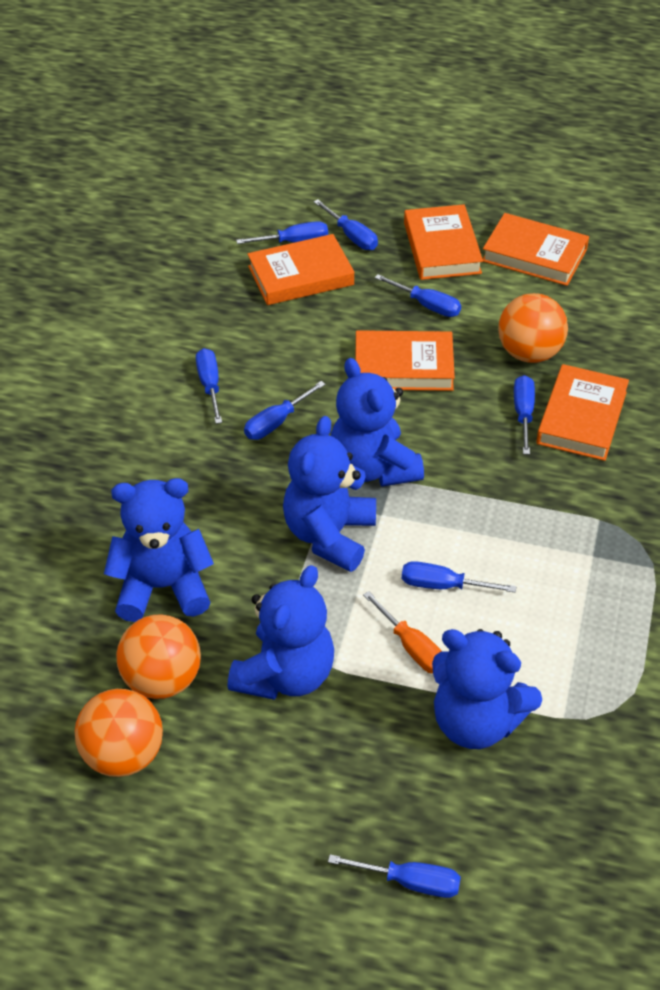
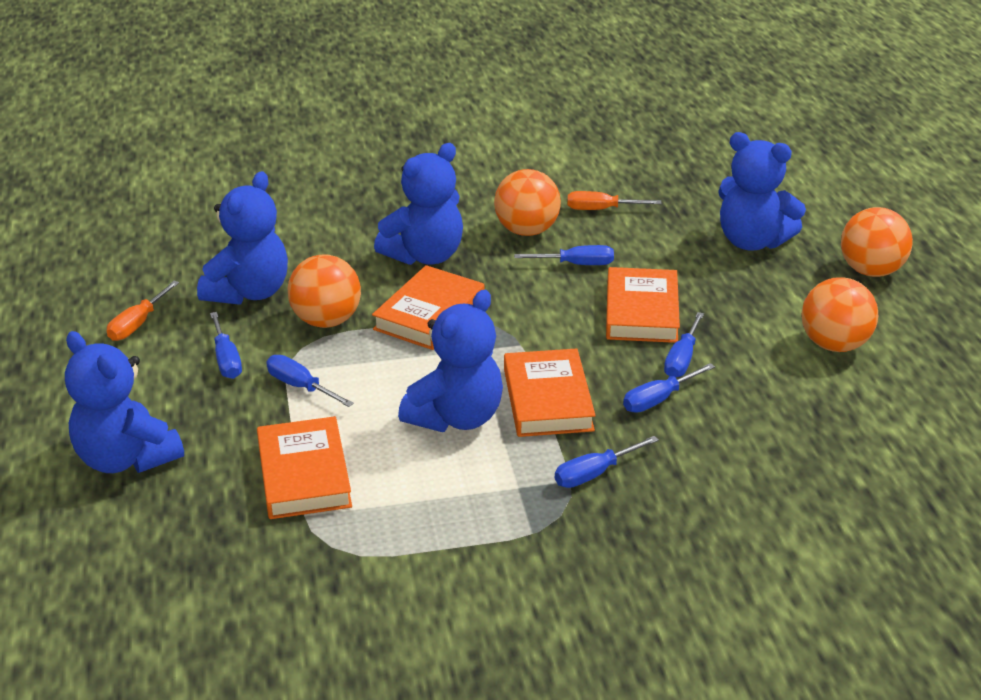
blue screwdriver: 8 -> 6
orange ball: 3 -> 4
orange book: 5 -> 4
orange screwdriver: 1 -> 2

